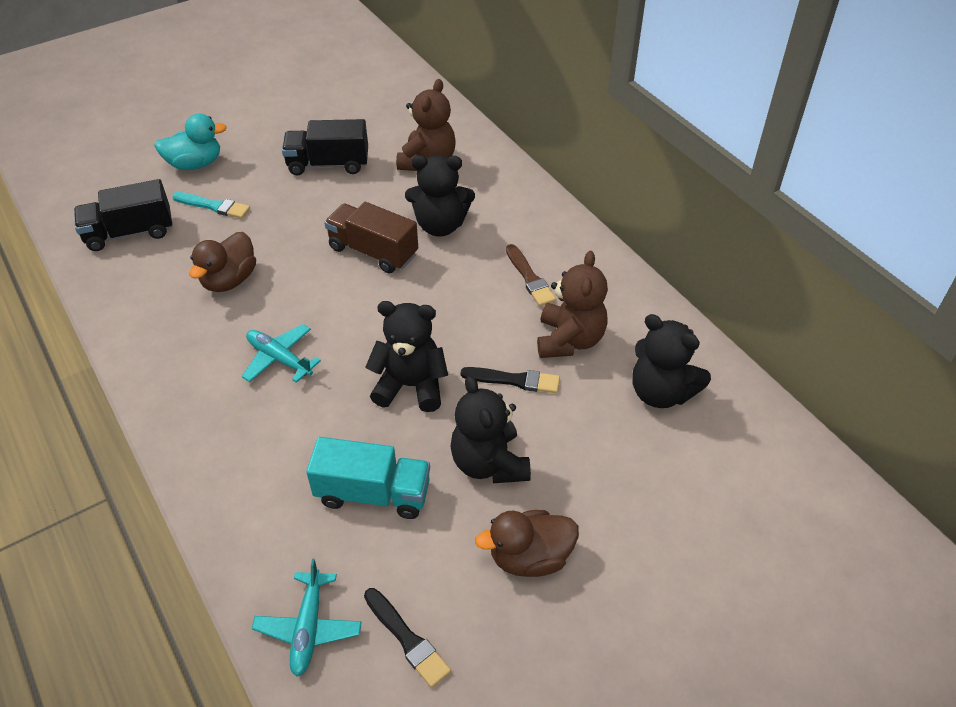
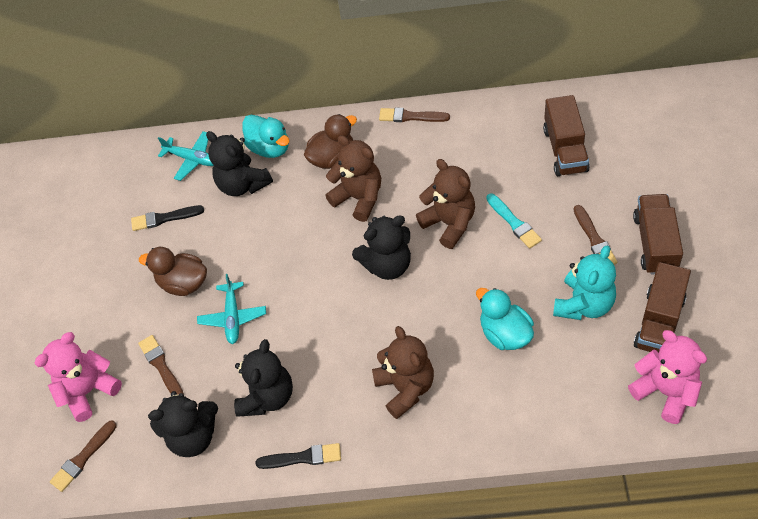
black truck: 2 -> 0
brown brush: 1 -> 4
brown teddy bear: 2 -> 3
brown truck: 1 -> 3
pink teddy bear: 0 -> 2
turquoise duck: 1 -> 2
turquoise teddy bear: 0 -> 1
turquoise truck: 1 -> 0

